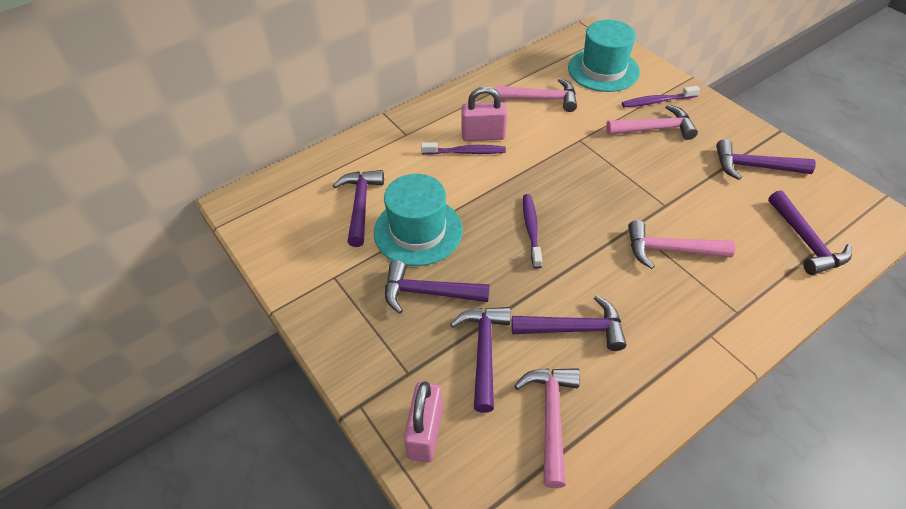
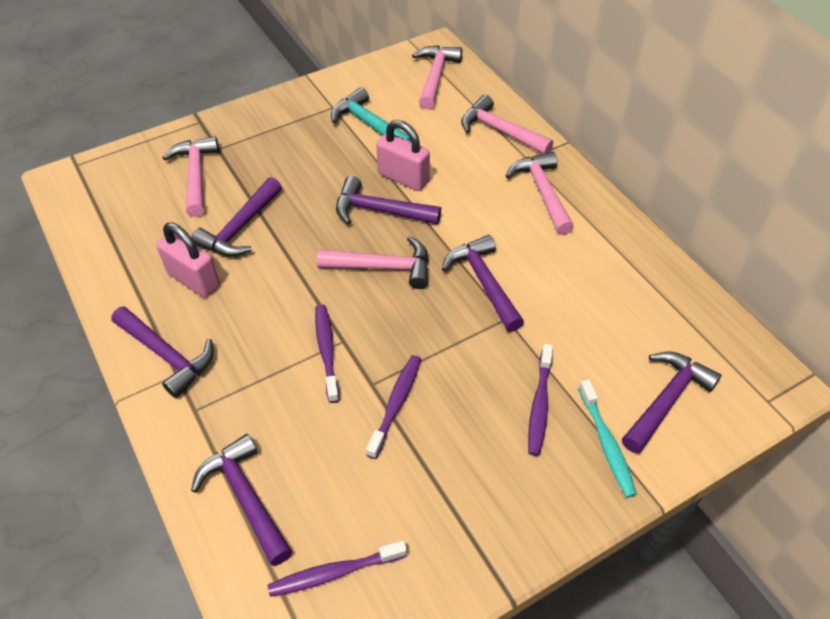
pink hammer: 4 -> 5
purple toothbrush: 3 -> 4
turquoise hammer: 0 -> 1
turquoise hat: 2 -> 0
turquoise toothbrush: 0 -> 1

